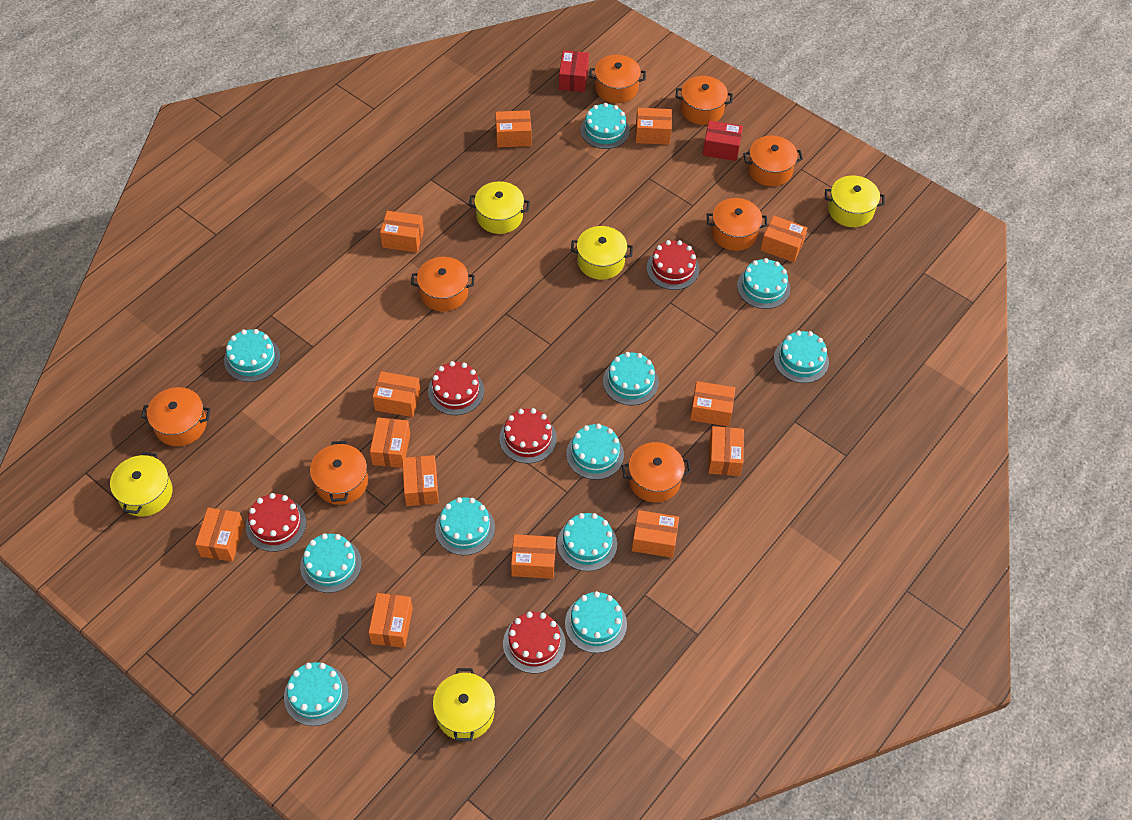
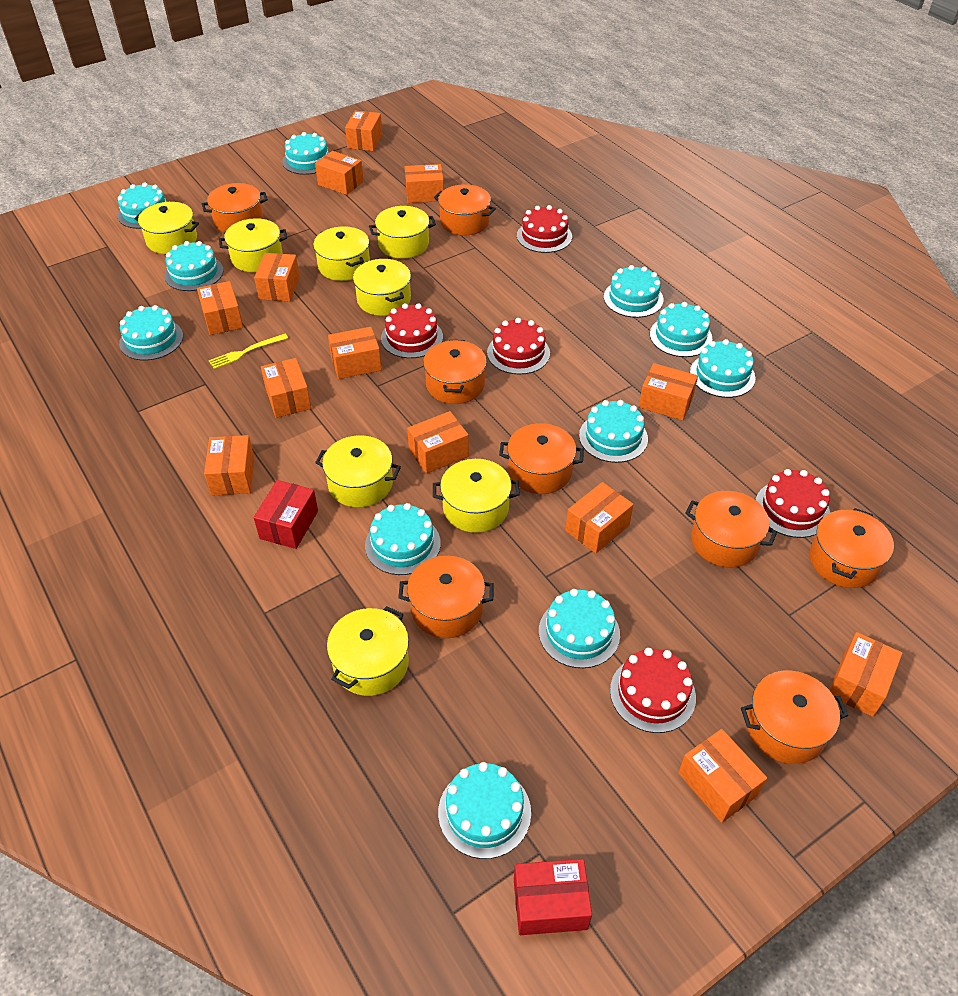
yellow fork: 0 -> 1
yellow pot: 5 -> 8

